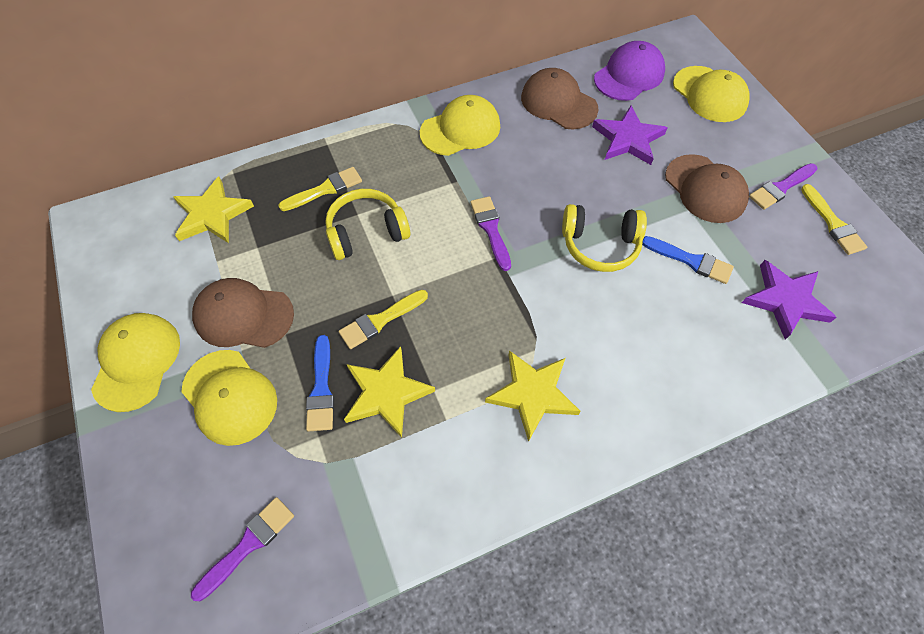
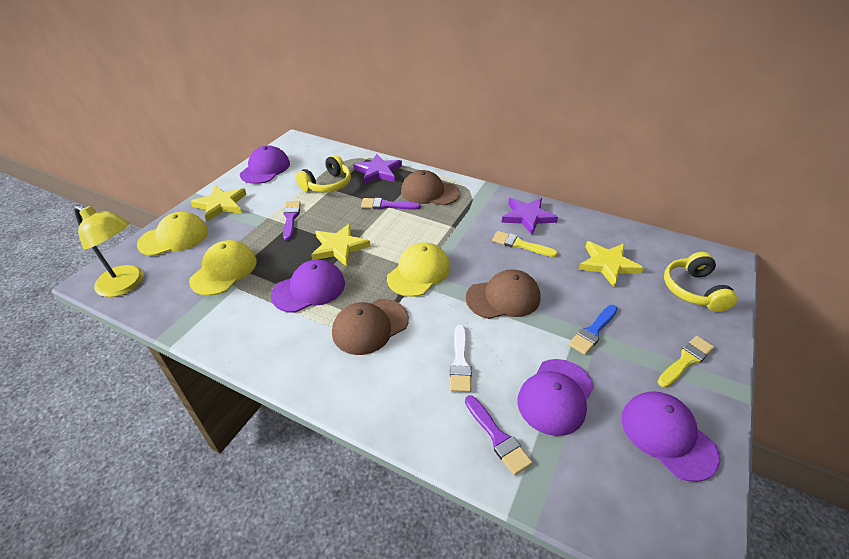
blue brush: 2 -> 1
purple cap: 1 -> 4
white brush: 0 -> 1
yellow brush: 3 -> 2
yellow cap: 4 -> 3
yellow lamp: 0 -> 1

